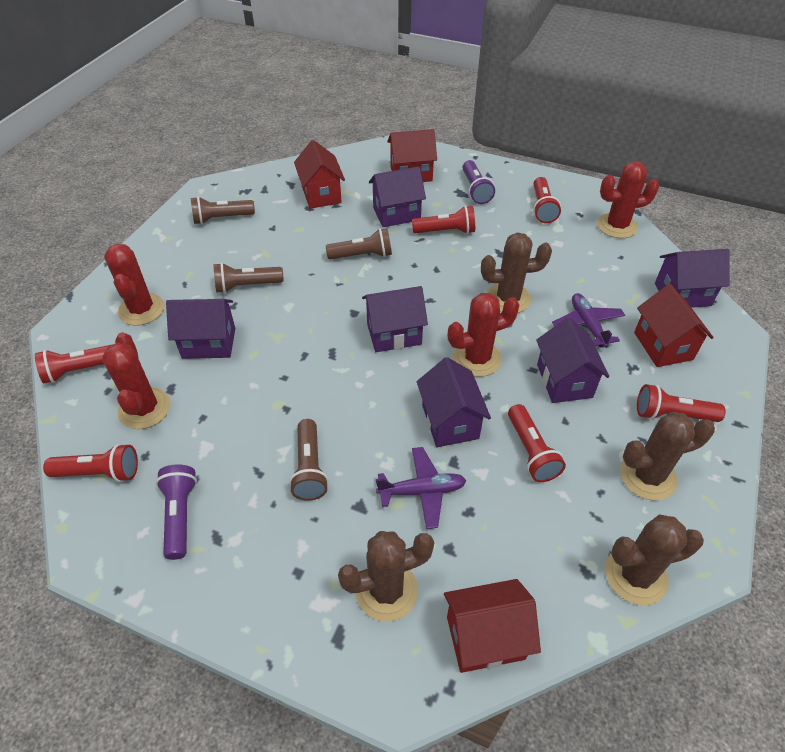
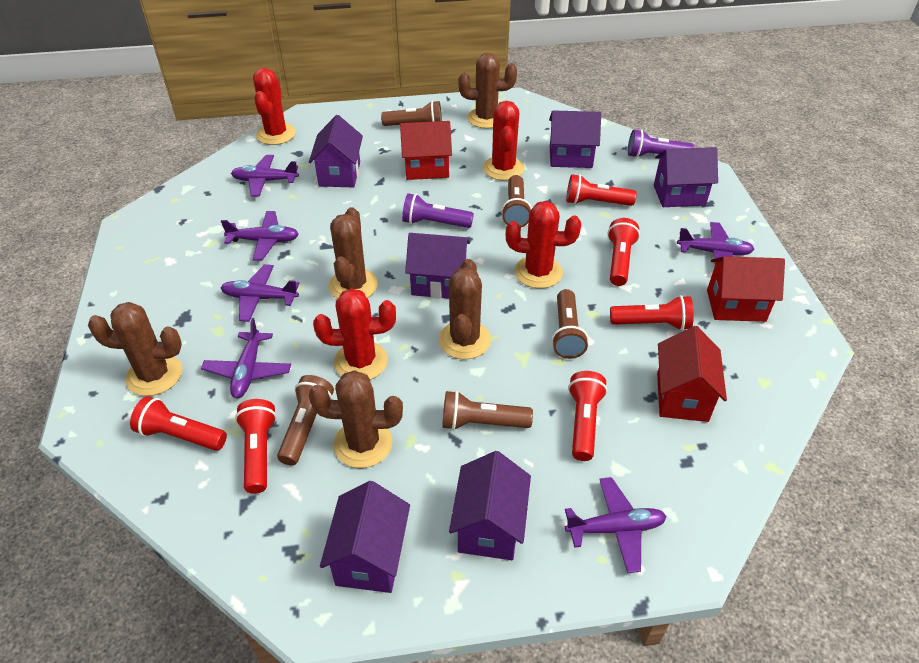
brown cactus: 4 -> 5
brown flashlight: 4 -> 5
purple plane: 2 -> 6
red house: 4 -> 3

